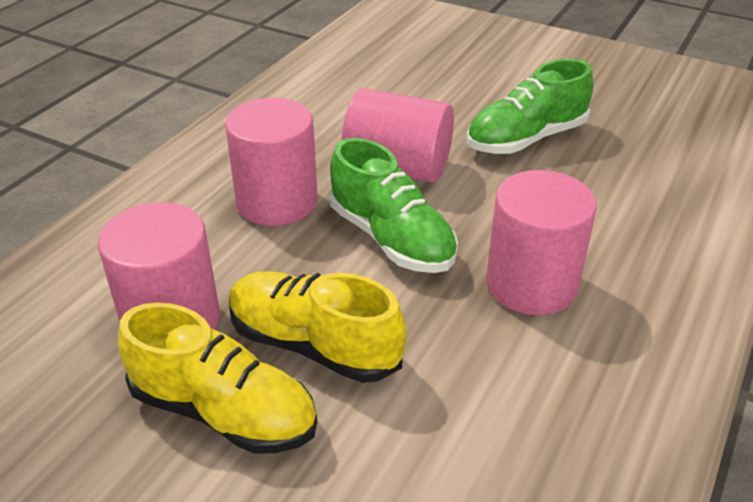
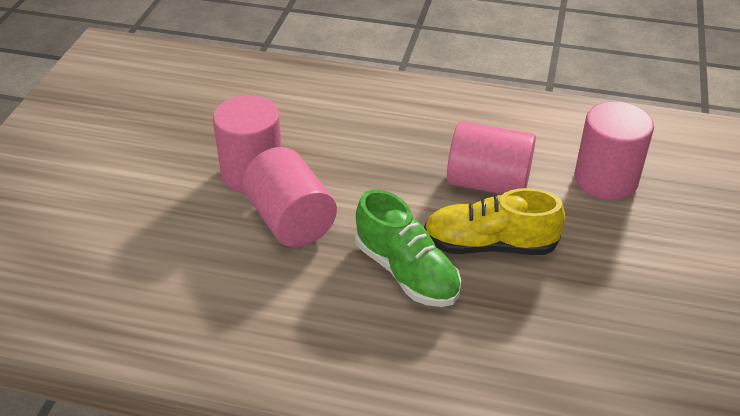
green shoe: 2 -> 1
yellow shoe: 2 -> 1

